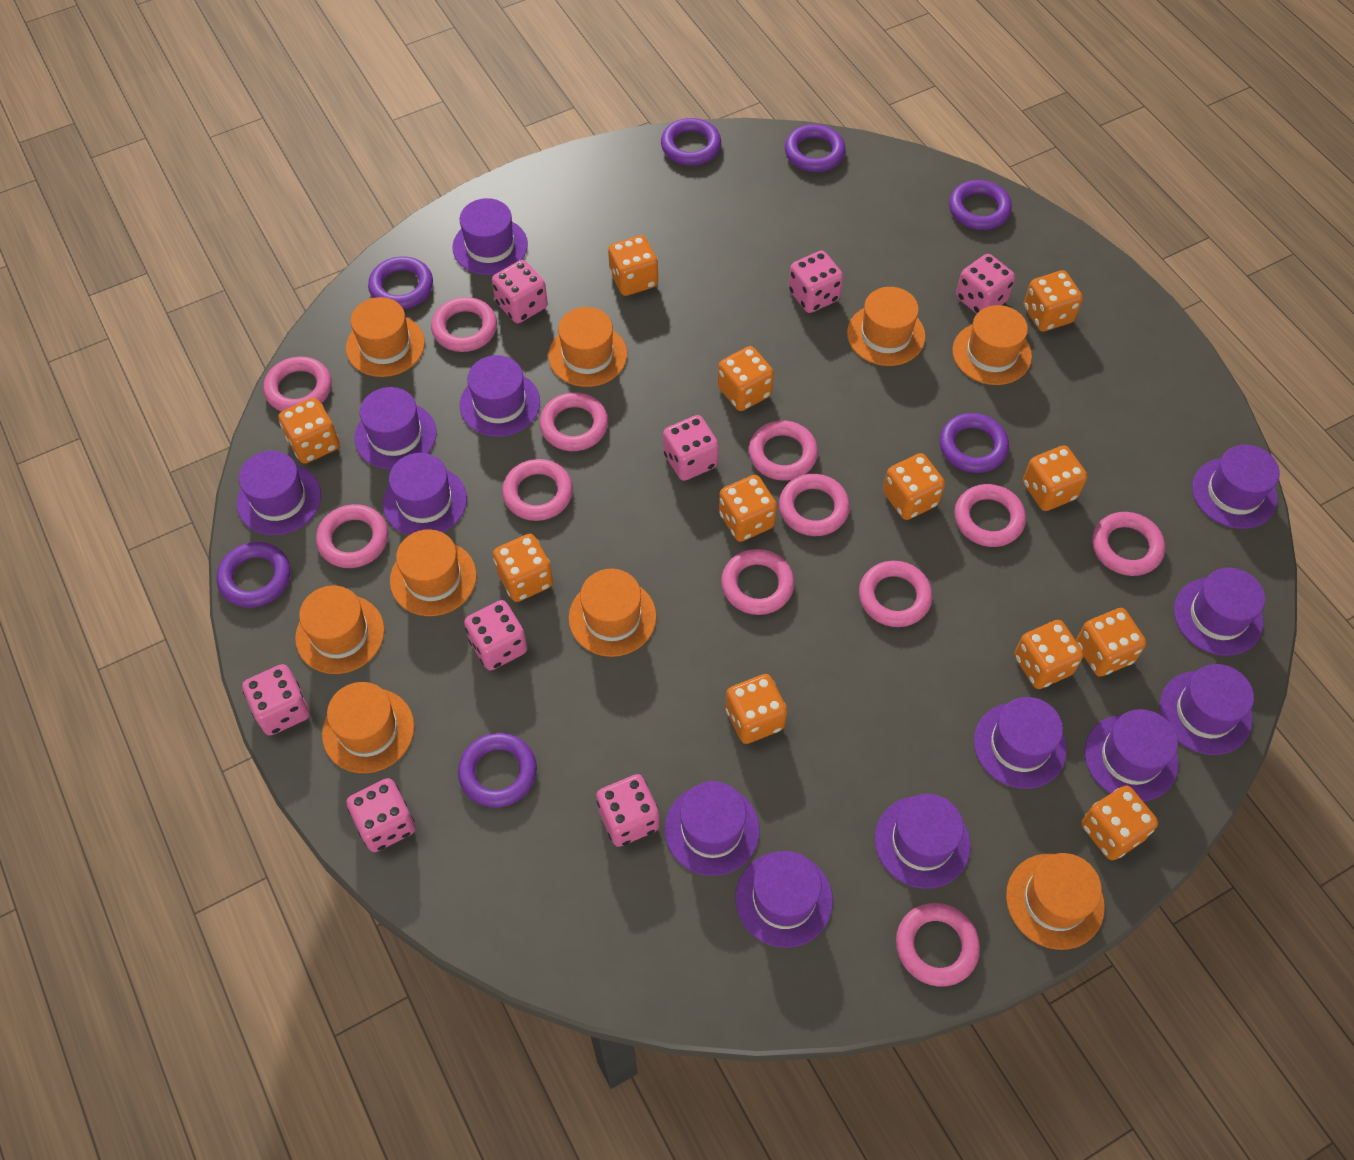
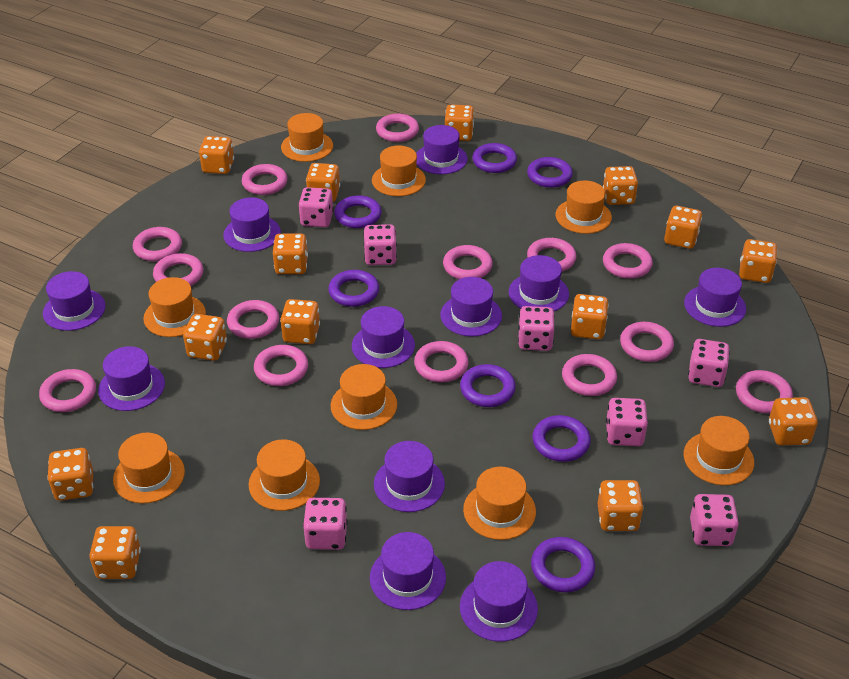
orange dice: 12 -> 14
pink dice: 8 -> 7
pink ring: 12 -> 14
purple hat: 13 -> 11

